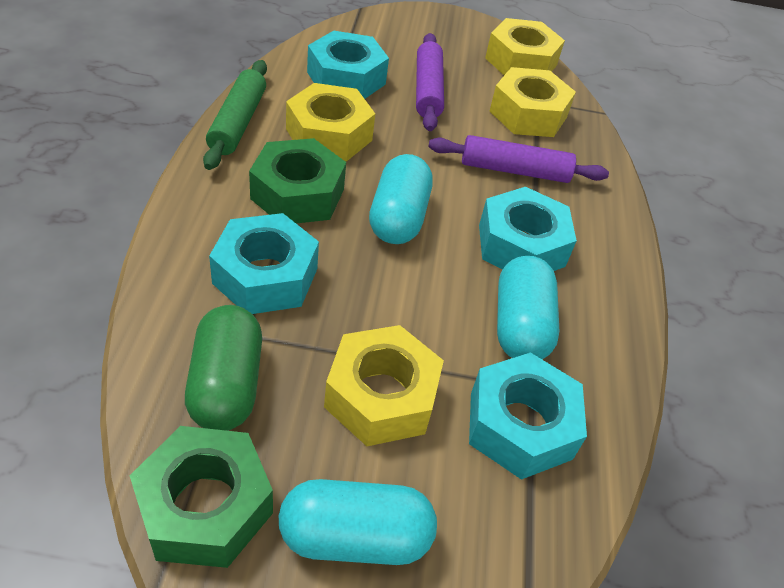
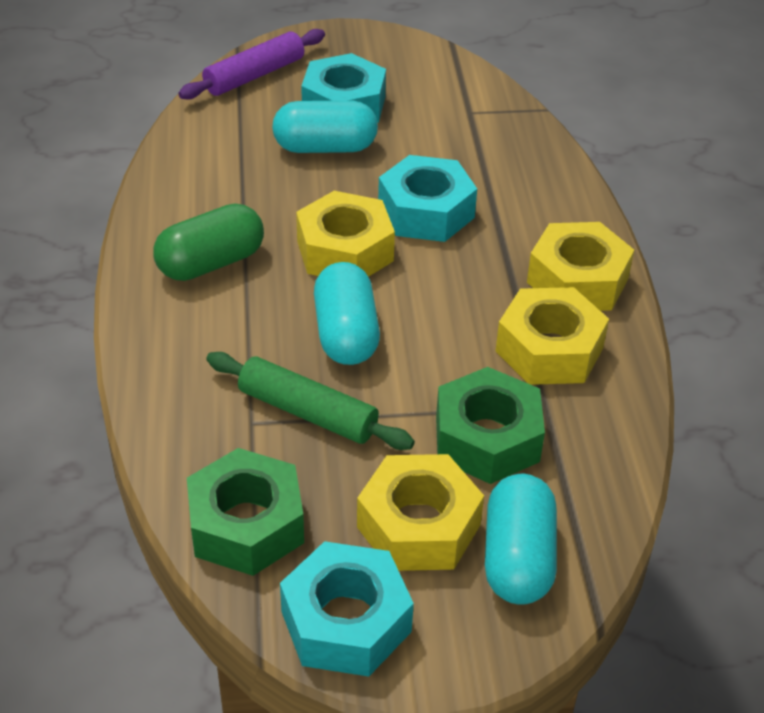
purple rolling pin: 2 -> 1
turquoise nut: 4 -> 3

